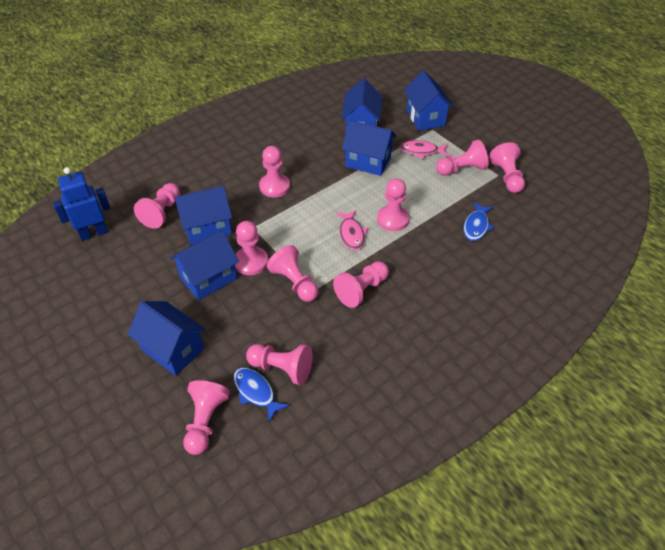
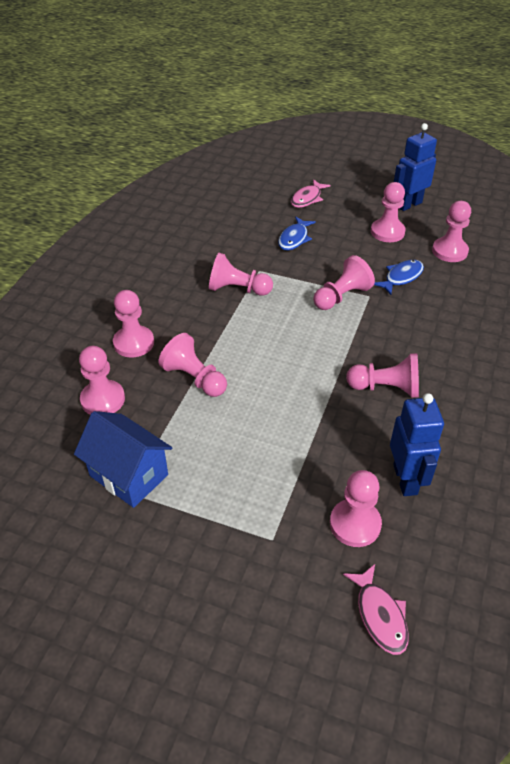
blue house: 6 -> 1
blue robot: 1 -> 2
pink pawn: 10 -> 9

